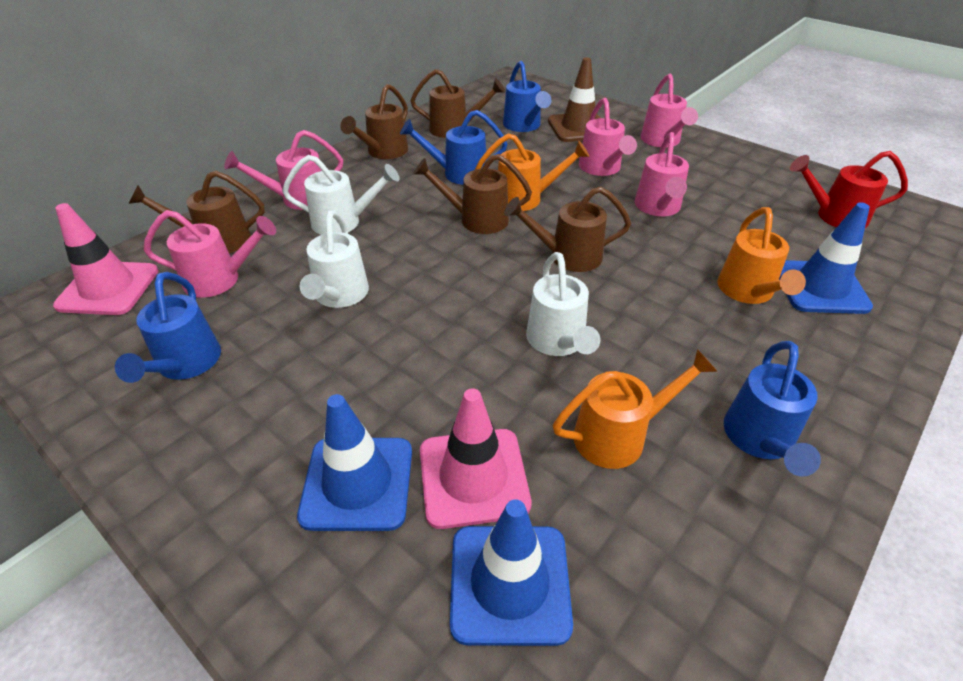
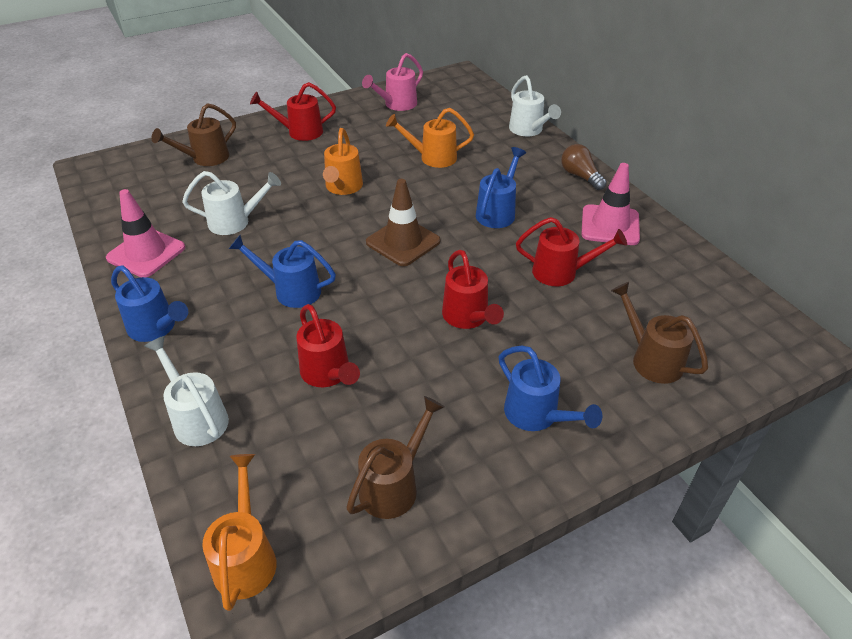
blue traffic cone: 3 -> 0
brown light bulb: 0 -> 1
brown watering can: 5 -> 3
pink watering can: 5 -> 1
red watering can: 1 -> 4

